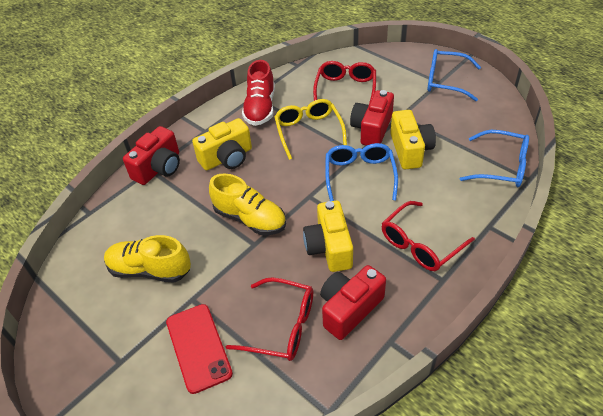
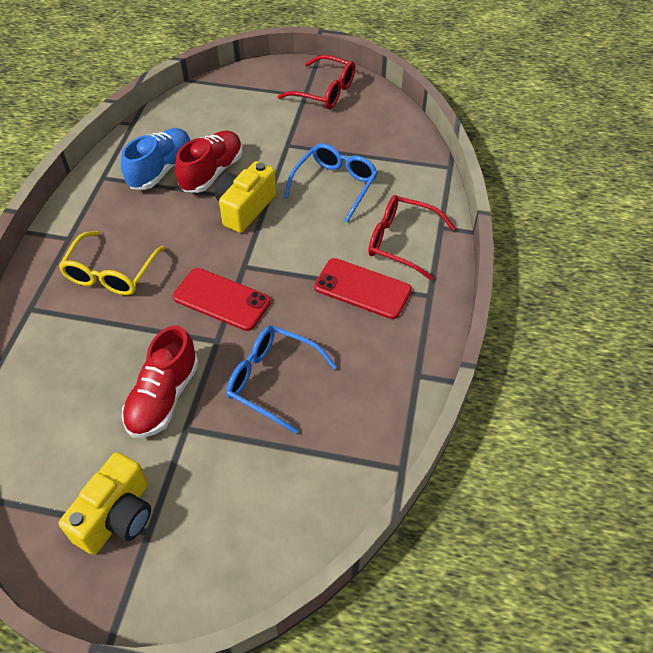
blue glasses: 3 -> 2
blue shoe: 0 -> 1
red camera: 3 -> 0
red glasses: 3 -> 2
red phone: 1 -> 2
red shoe: 1 -> 2
yellow camera: 3 -> 2
yellow shoe: 2 -> 0

